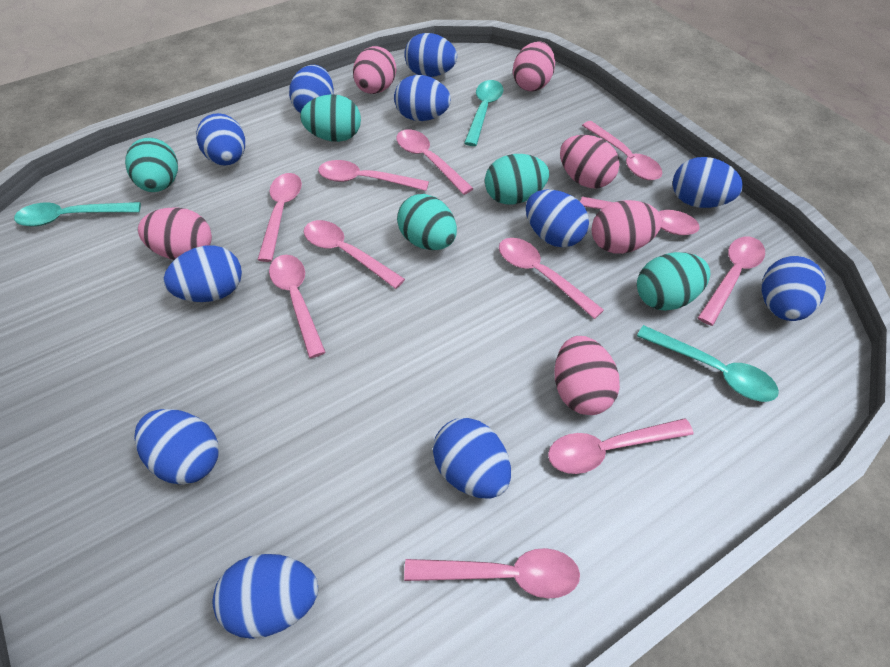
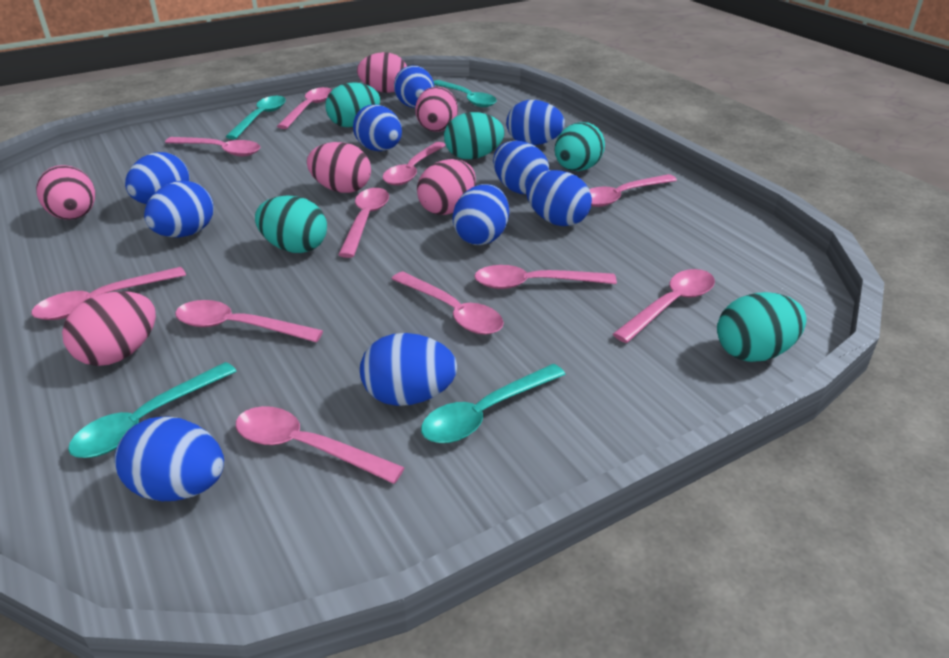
blue egg: 11 -> 10
turquoise spoon: 3 -> 4

